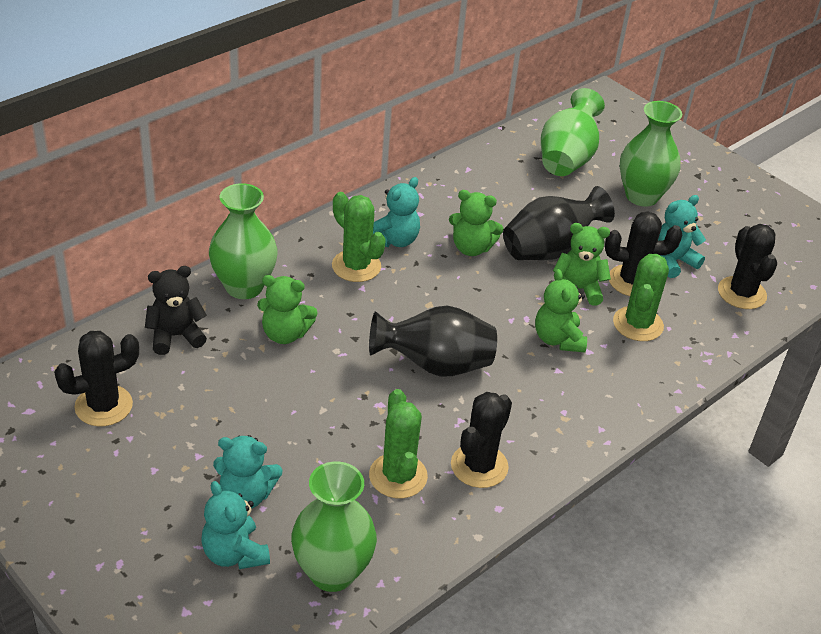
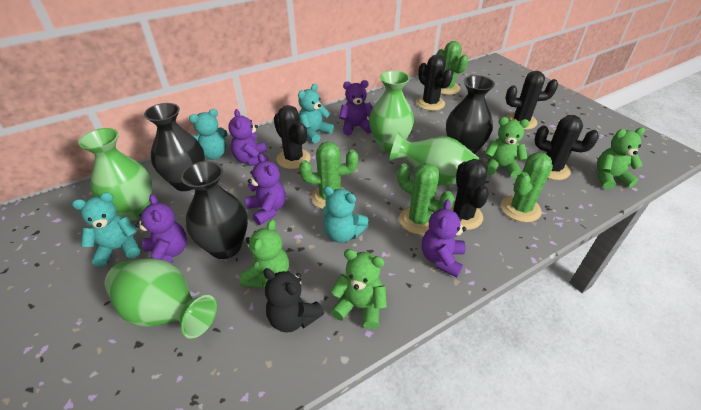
black cactus: 4 -> 5
black vase: 2 -> 3
green cactus: 3 -> 4
purple teddy bear: 0 -> 5

